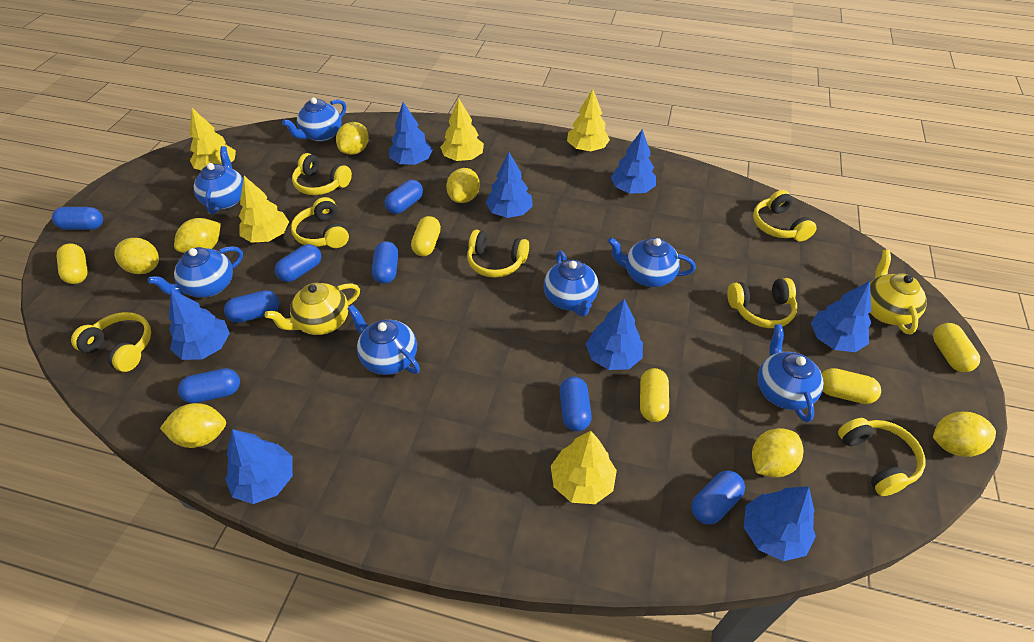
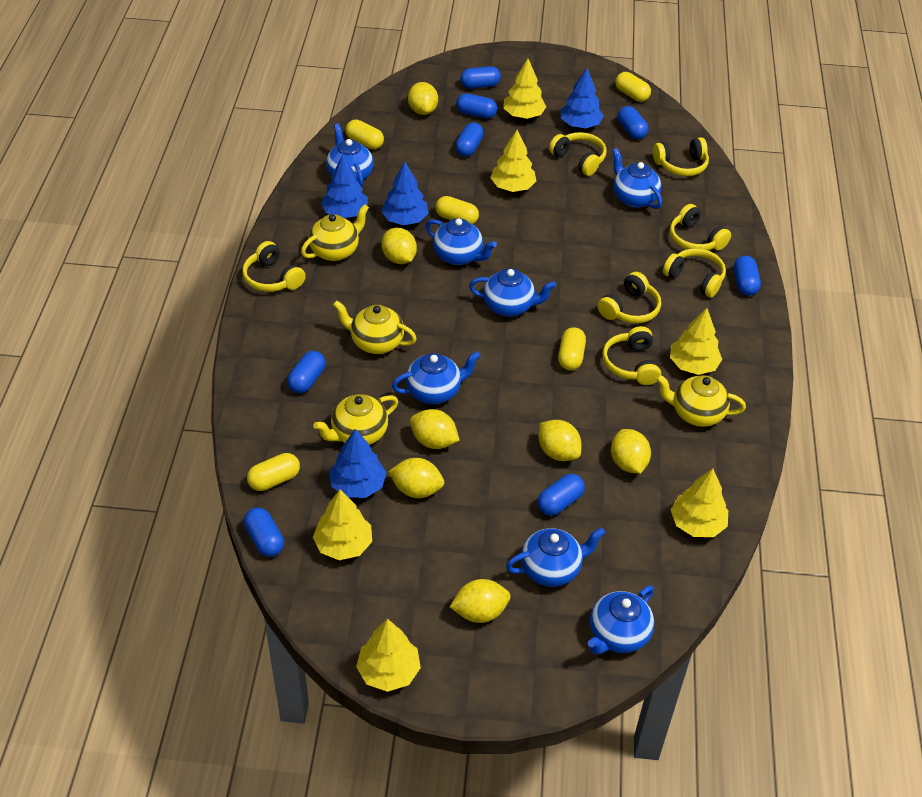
blue tree: 8 -> 4
yellow teapot: 2 -> 4
yellow tree: 5 -> 6

